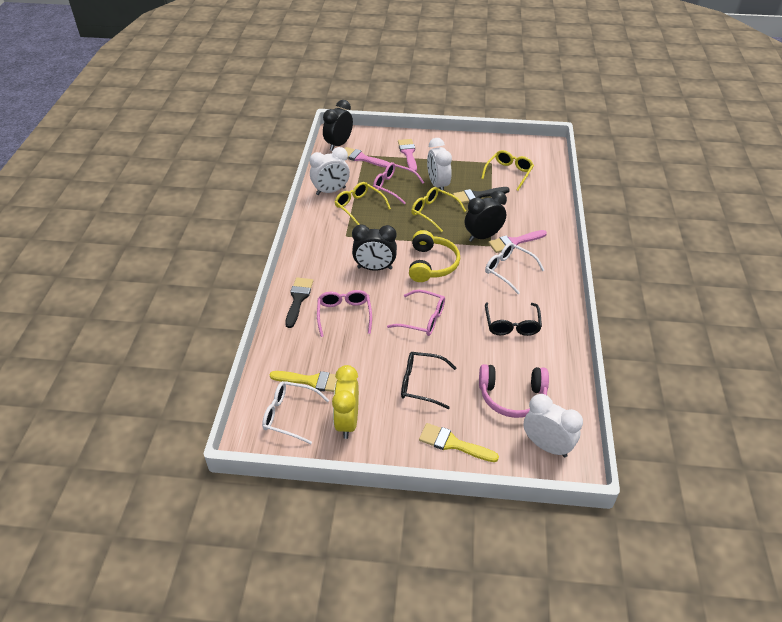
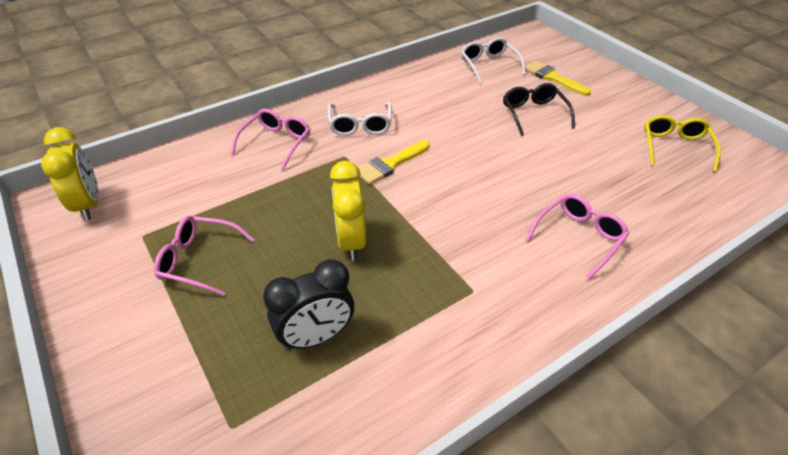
black brush: 2 -> 0
black clock: 3 -> 1
black glasses: 2 -> 1
pink brush: 3 -> 0
pink headphones: 1 -> 0
white clock: 3 -> 0
yellow clock: 1 -> 2
yellow glasses: 3 -> 1
yellow headphones: 1 -> 0

